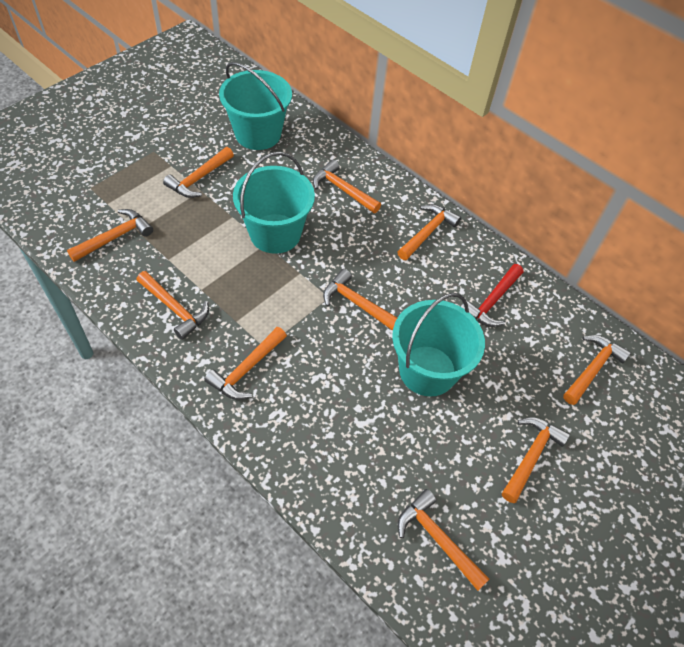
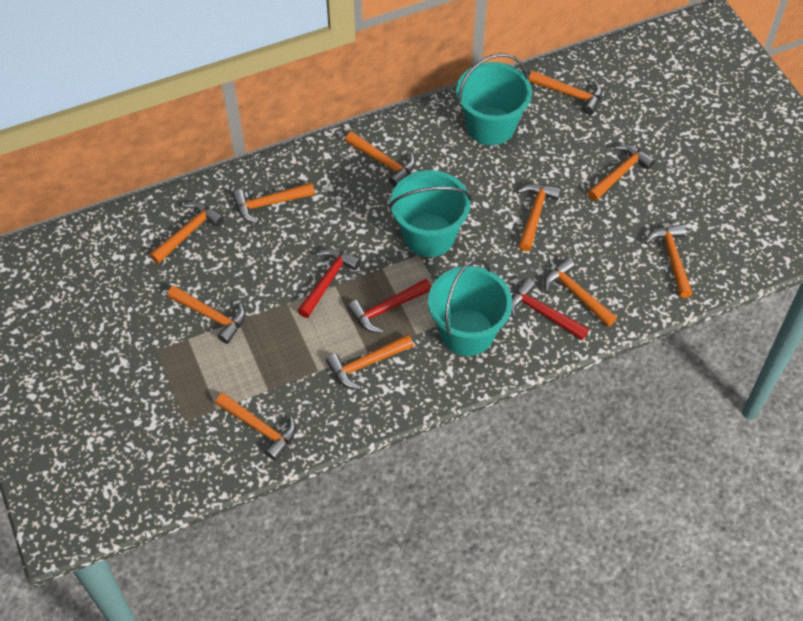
orange hammer: 10 -> 11
red hammer: 1 -> 3

